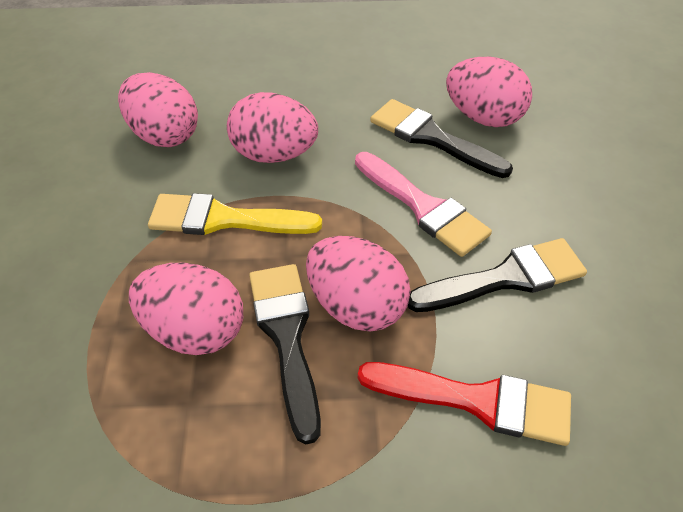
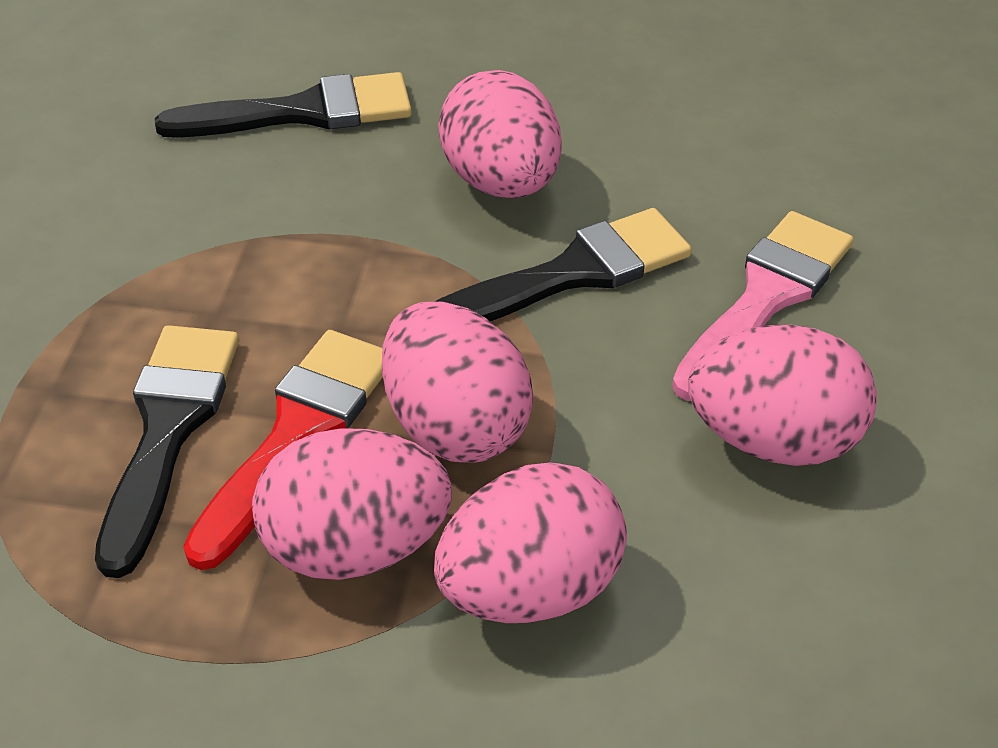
yellow brush: 1 -> 0

